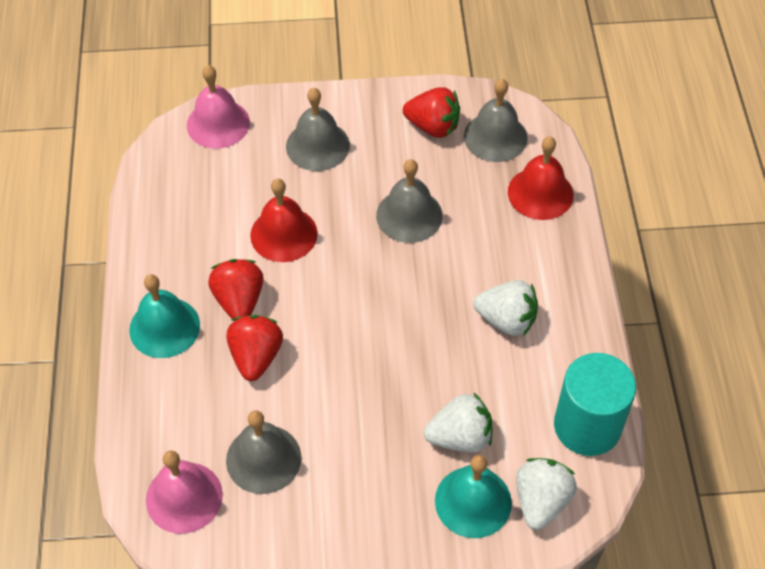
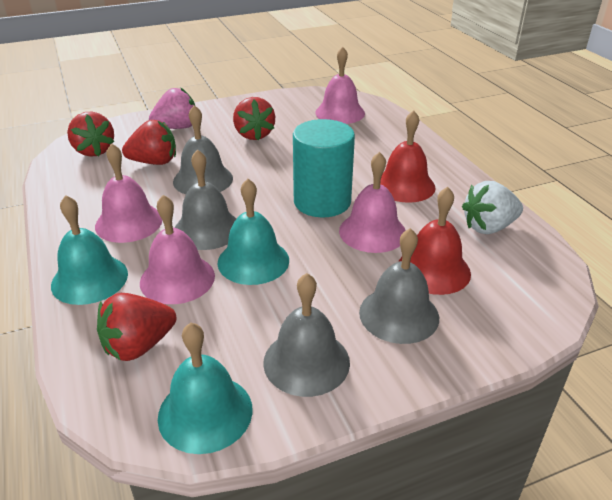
pink bell: 2 -> 4
pink strawberry: 0 -> 1
red strawberry: 3 -> 4
turquoise bell: 2 -> 3
white strawberry: 3 -> 1

